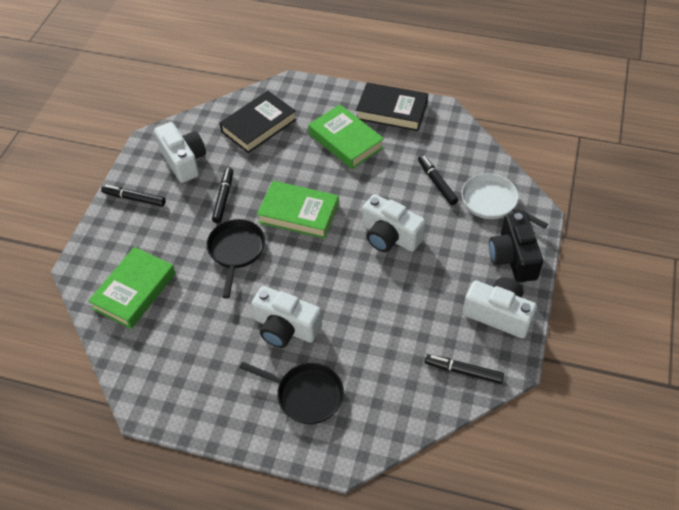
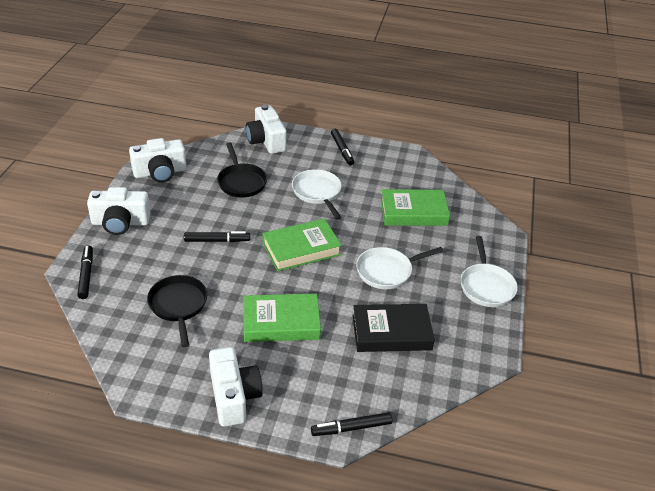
black book: 2 -> 1
black camera: 1 -> 0
white pan: 1 -> 3

